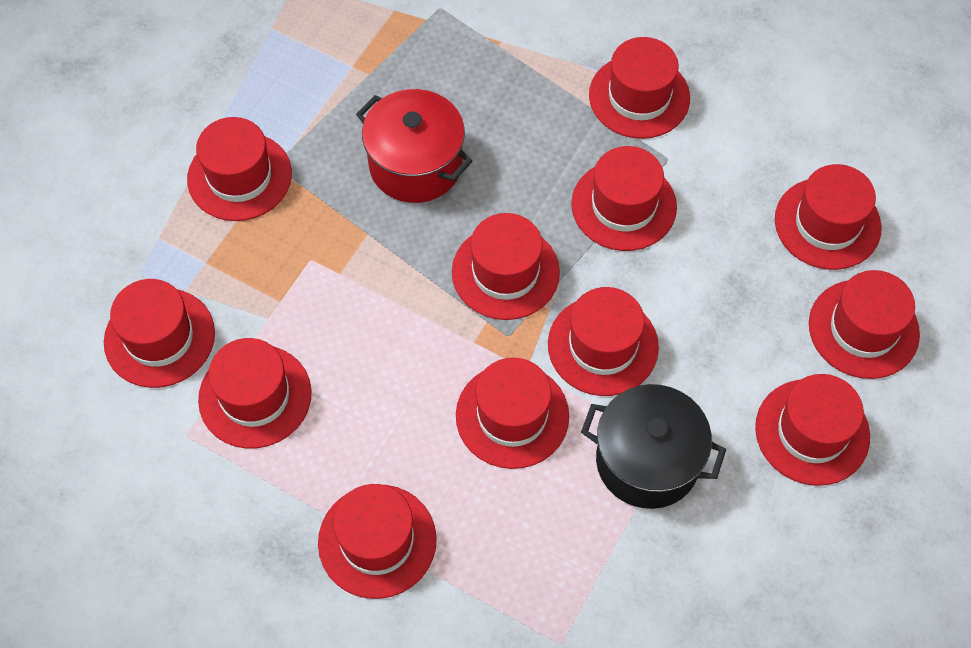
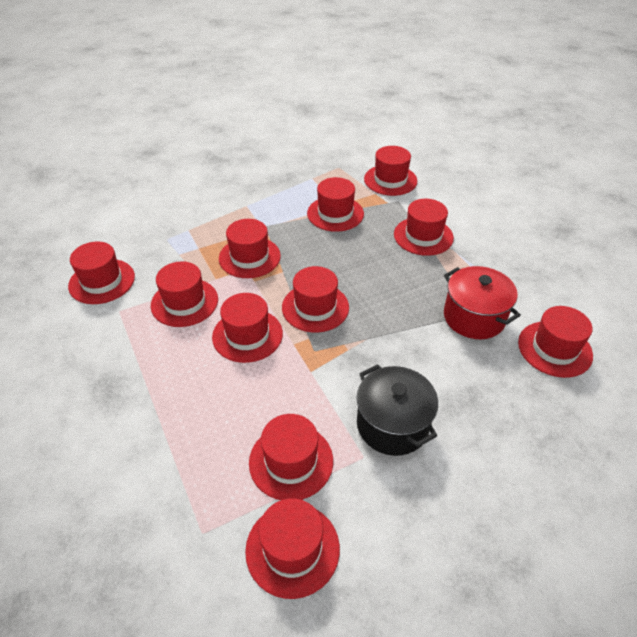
red hat: 12 -> 11

